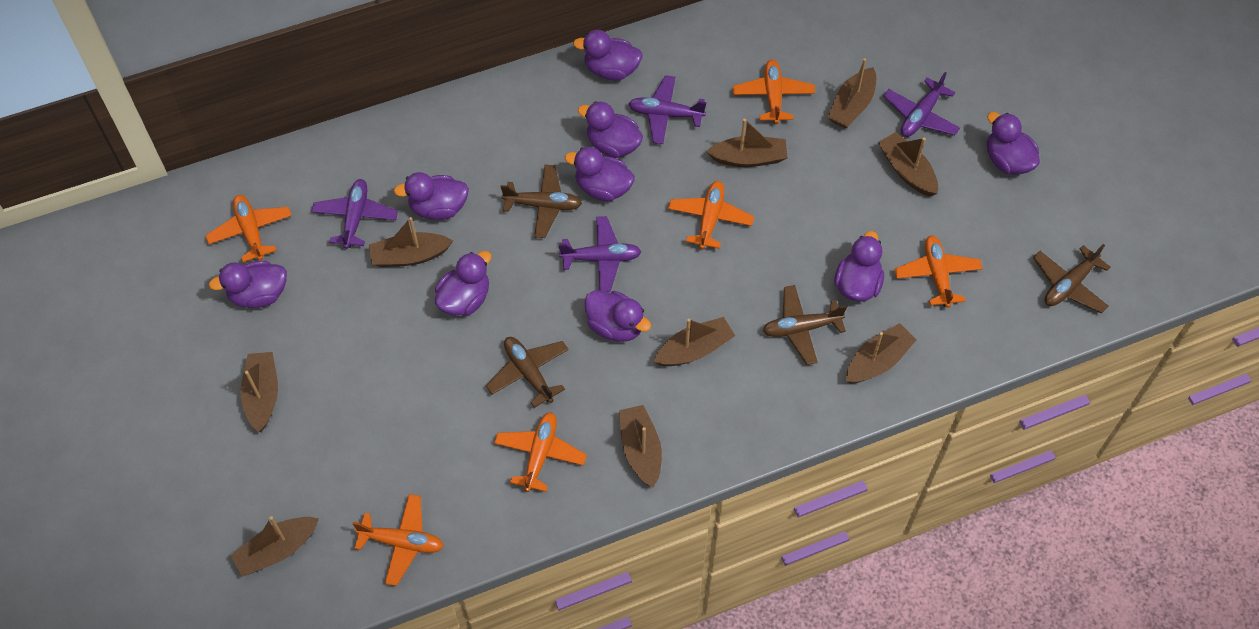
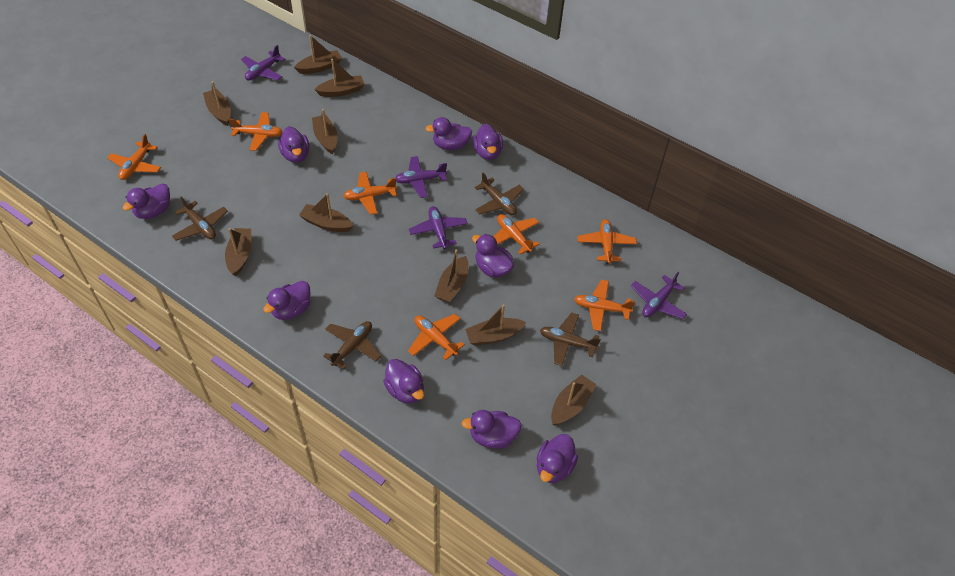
orange plane: 6 -> 7

